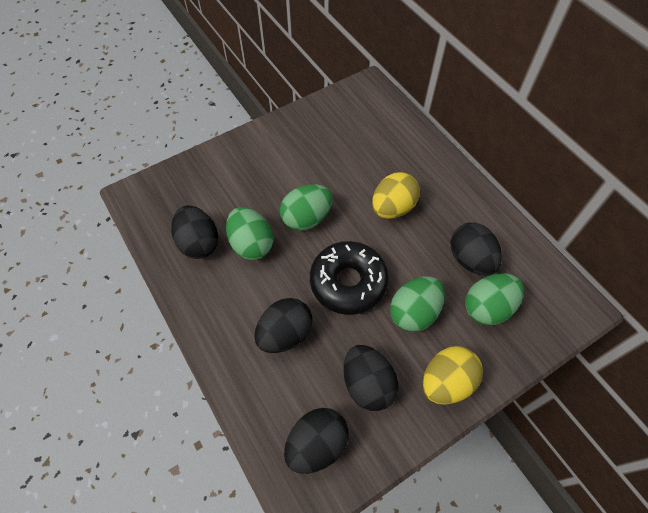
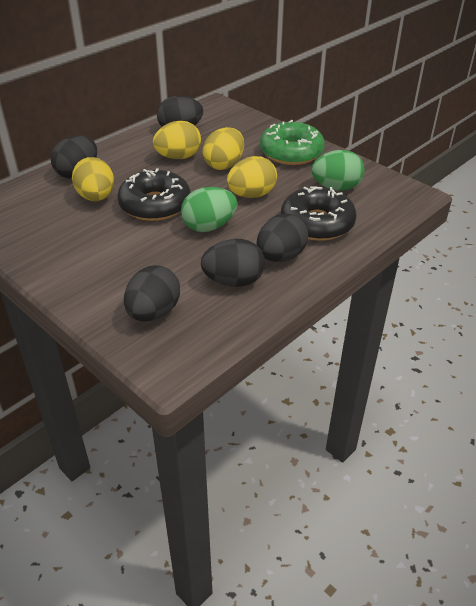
black donut: 1 -> 2
green donut: 0 -> 1
green egg: 4 -> 2
yellow egg: 2 -> 4

